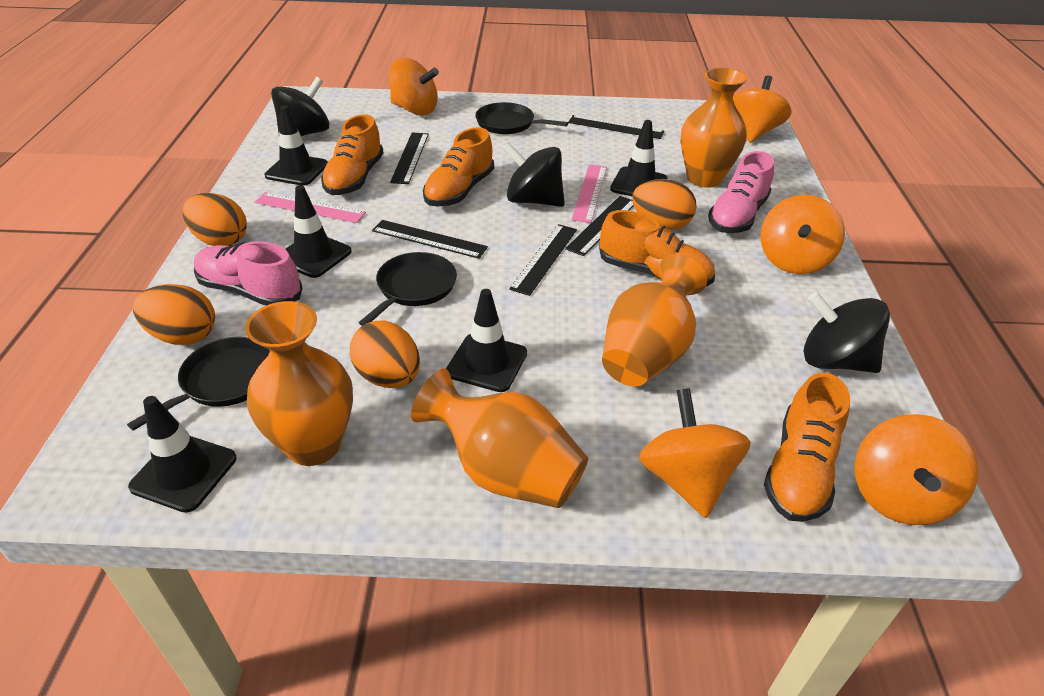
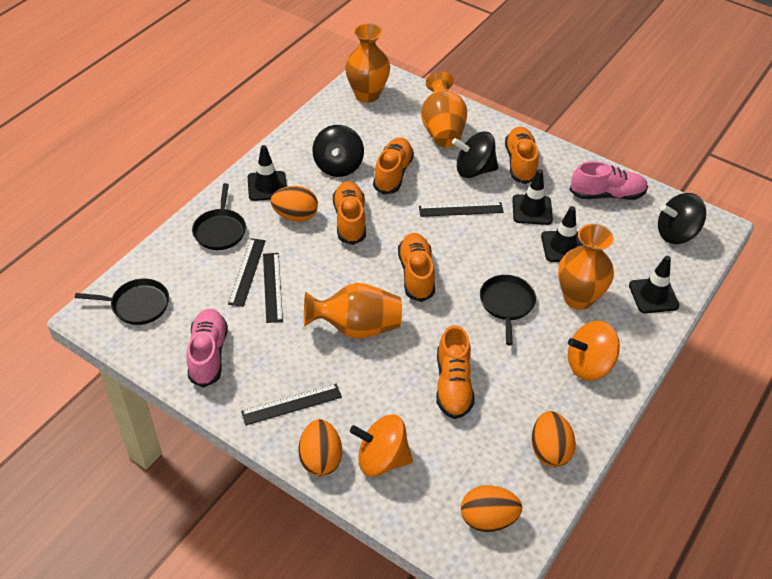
black ruler: 5 -> 4
black traffic cone: 5 -> 4
orange shoe: 4 -> 5
orange spinning top: 5 -> 2
pink ruler: 2 -> 0

